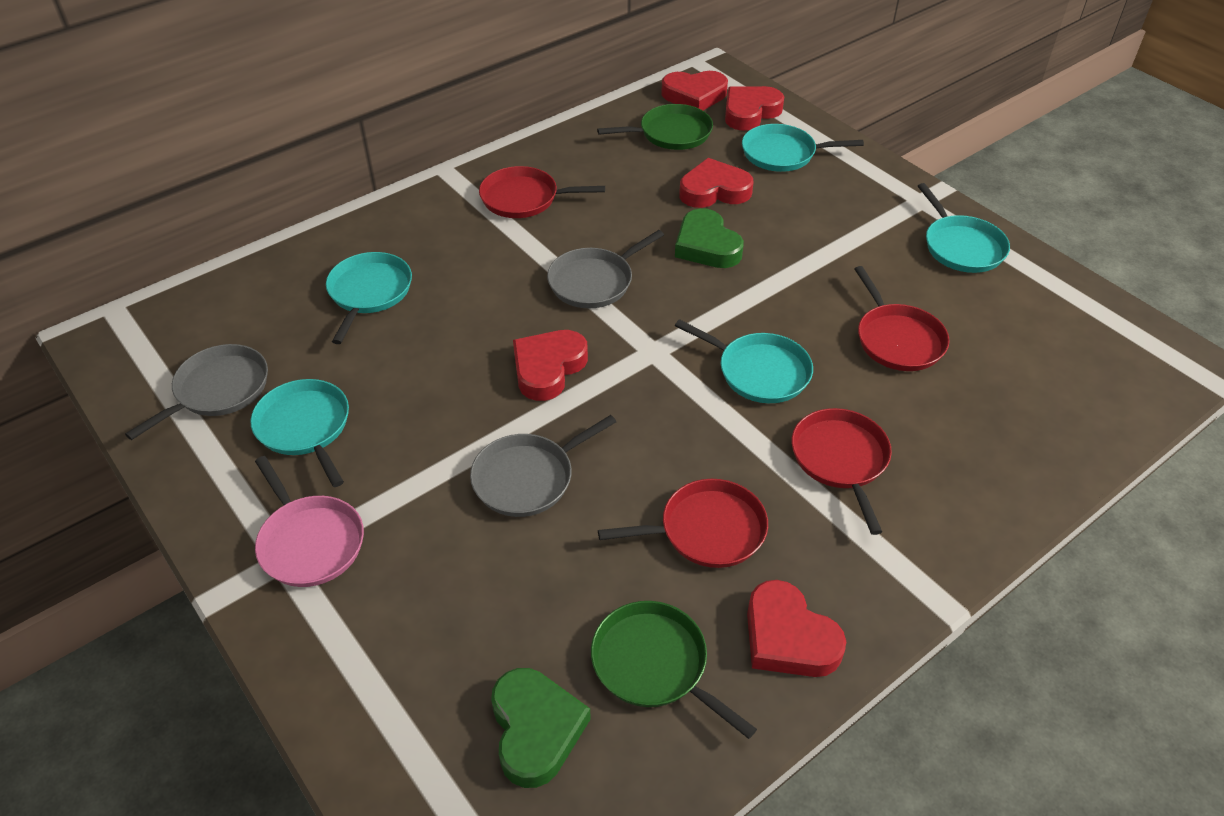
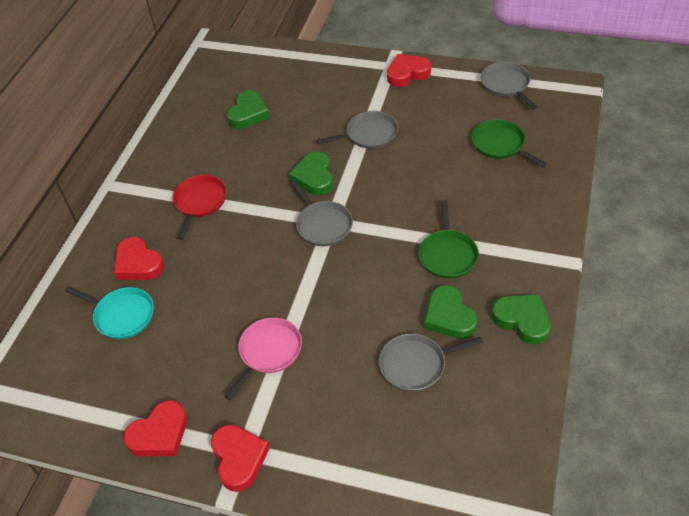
green heart: 2 -> 4
grey pan: 3 -> 4
red heart: 5 -> 4
red pan: 4 -> 1
turquoise pan: 5 -> 1

